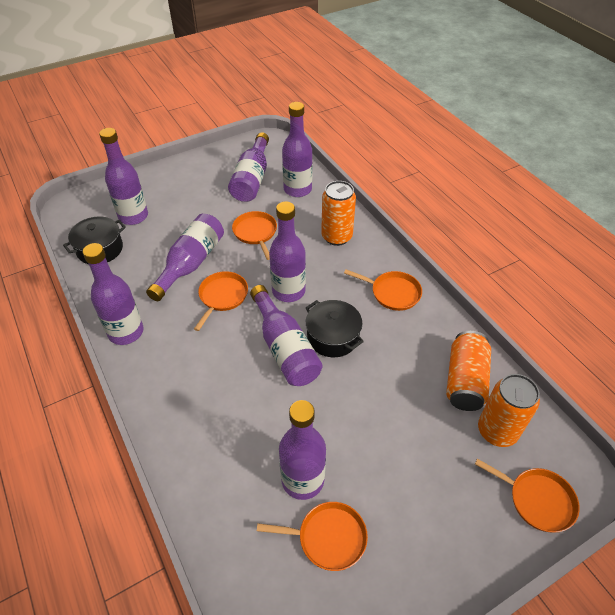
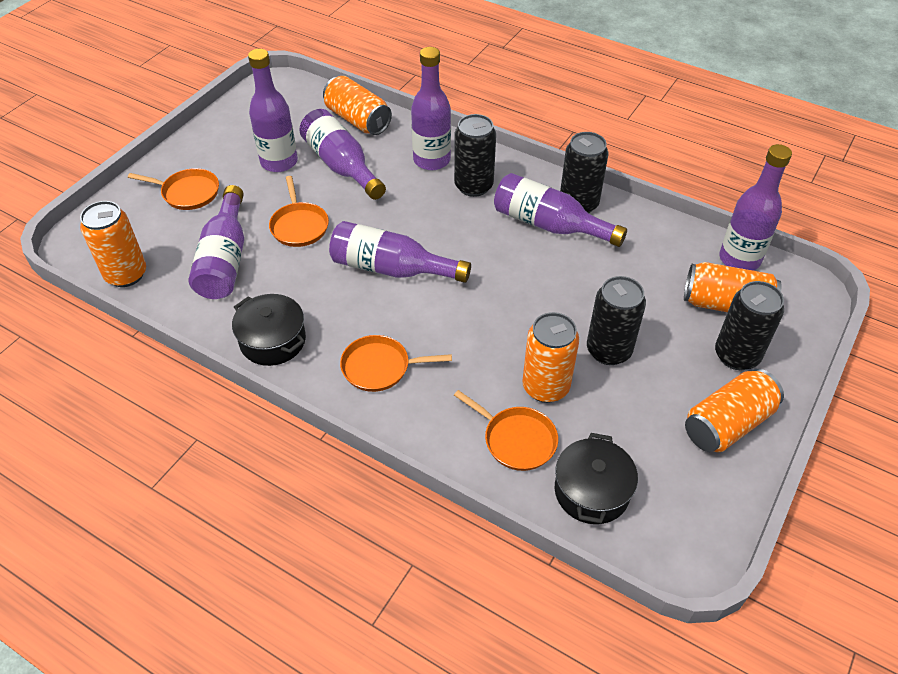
black can: 0 -> 4
orange can: 3 -> 5
orange pan: 5 -> 4
purple bottle: 8 -> 7

